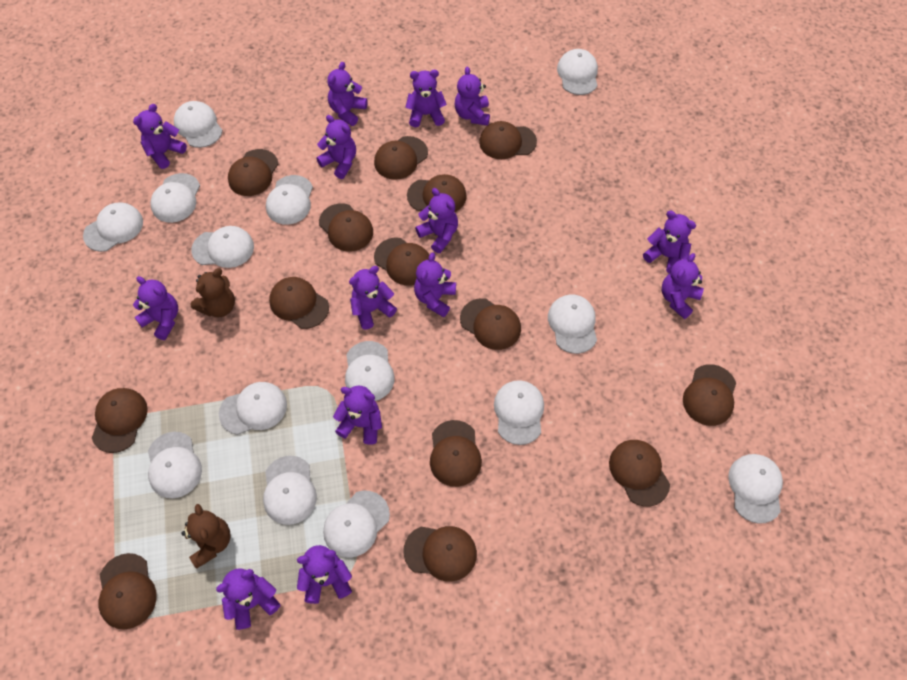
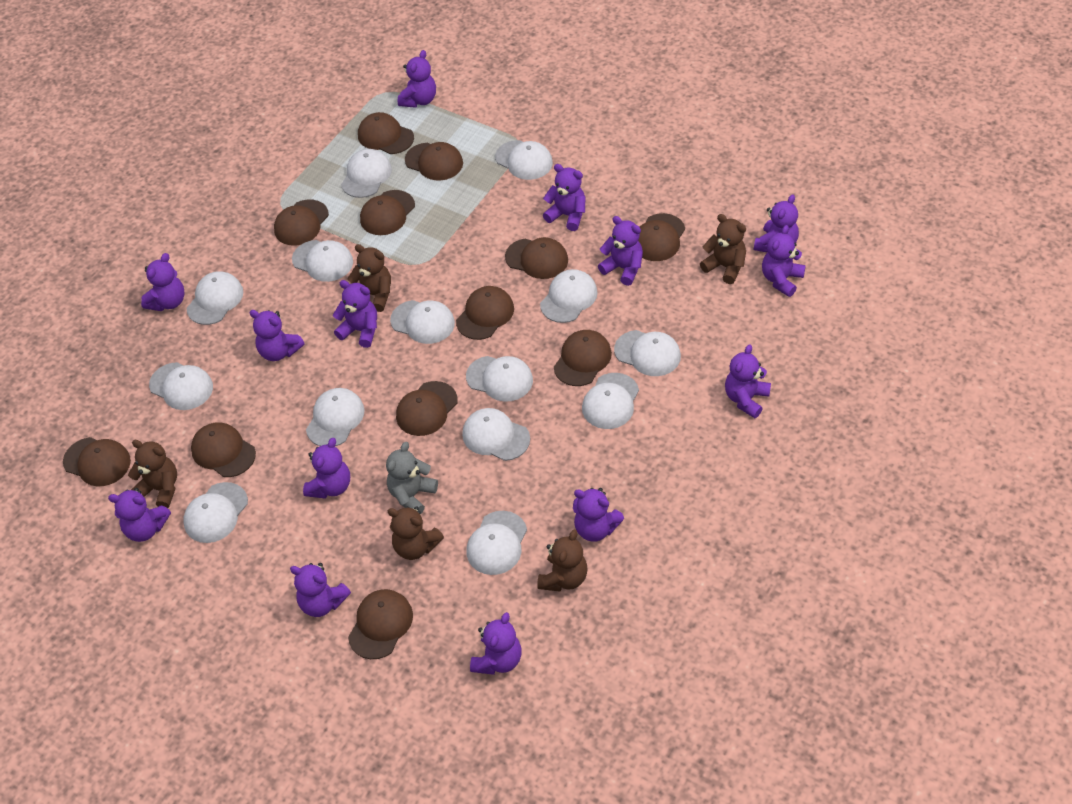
brown cap: 14 -> 12
brown teddy bear: 2 -> 5
grey teddy bear: 0 -> 1

